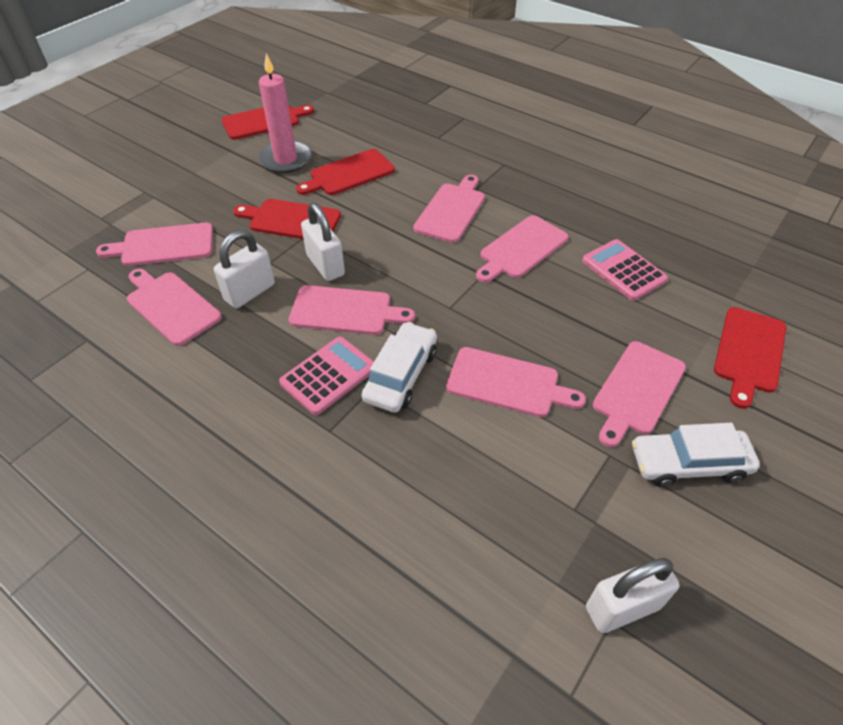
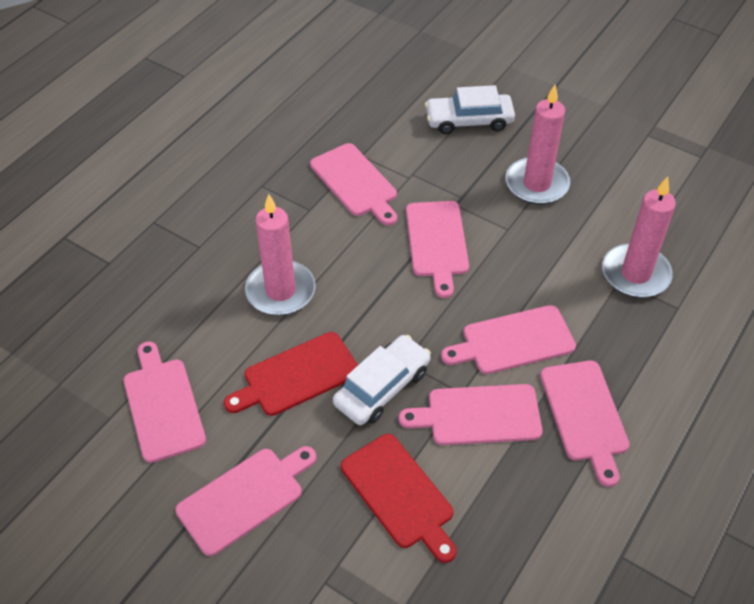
pink calculator: 2 -> 0
pink candle: 1 -> 3
red cutting board: 4 -> 2
white padlock: 3 -> 0

